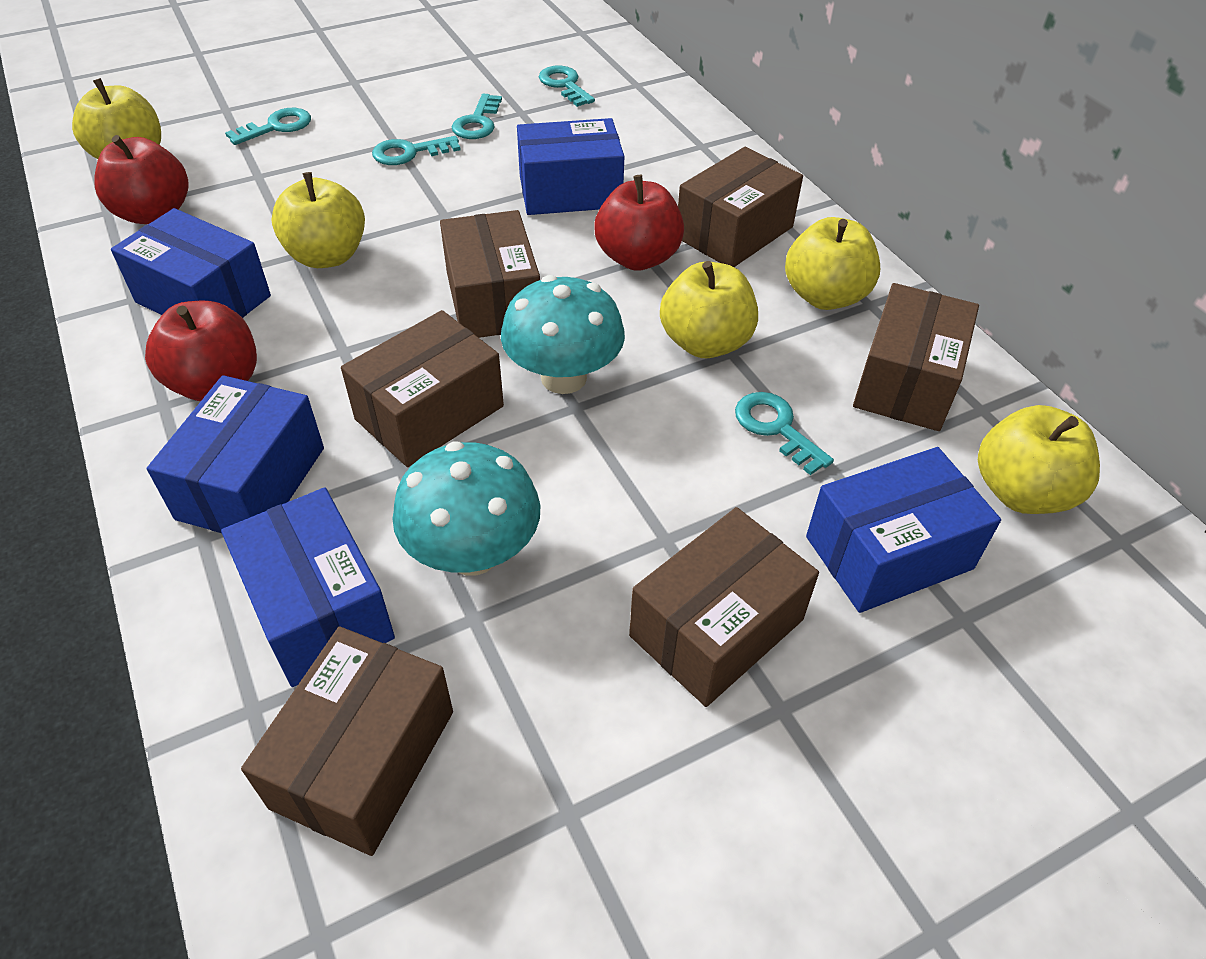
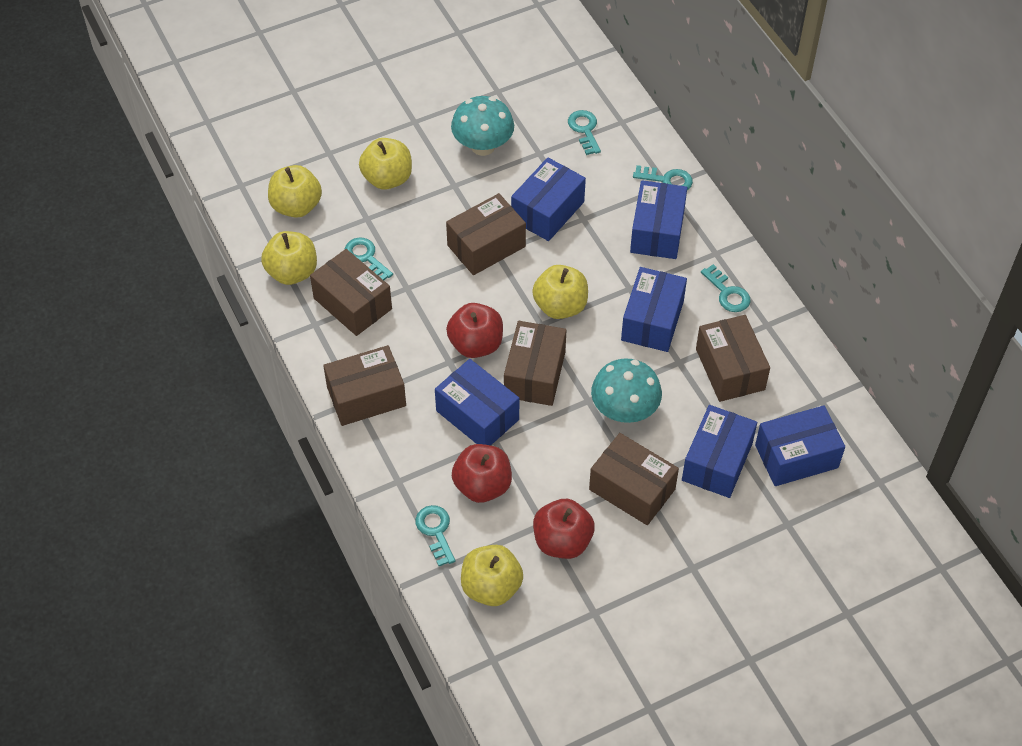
blue box: 5 -> 6

